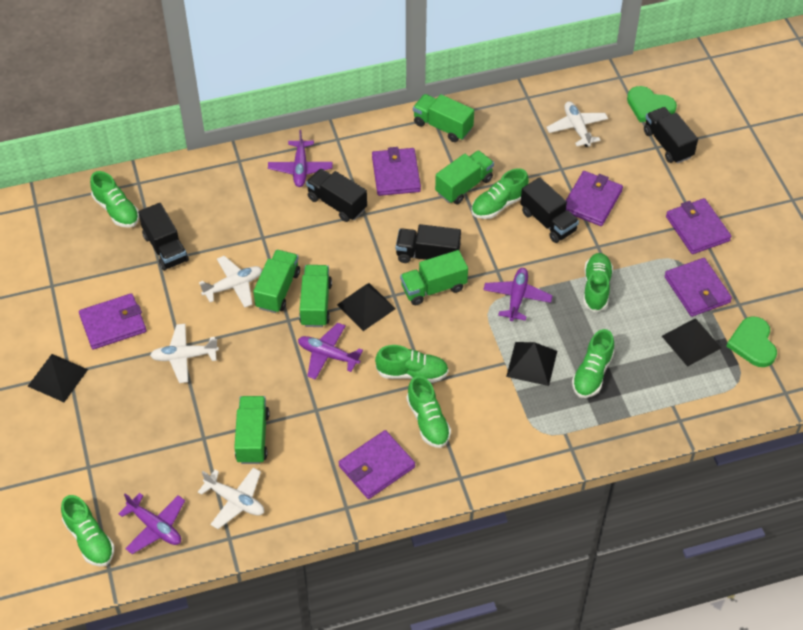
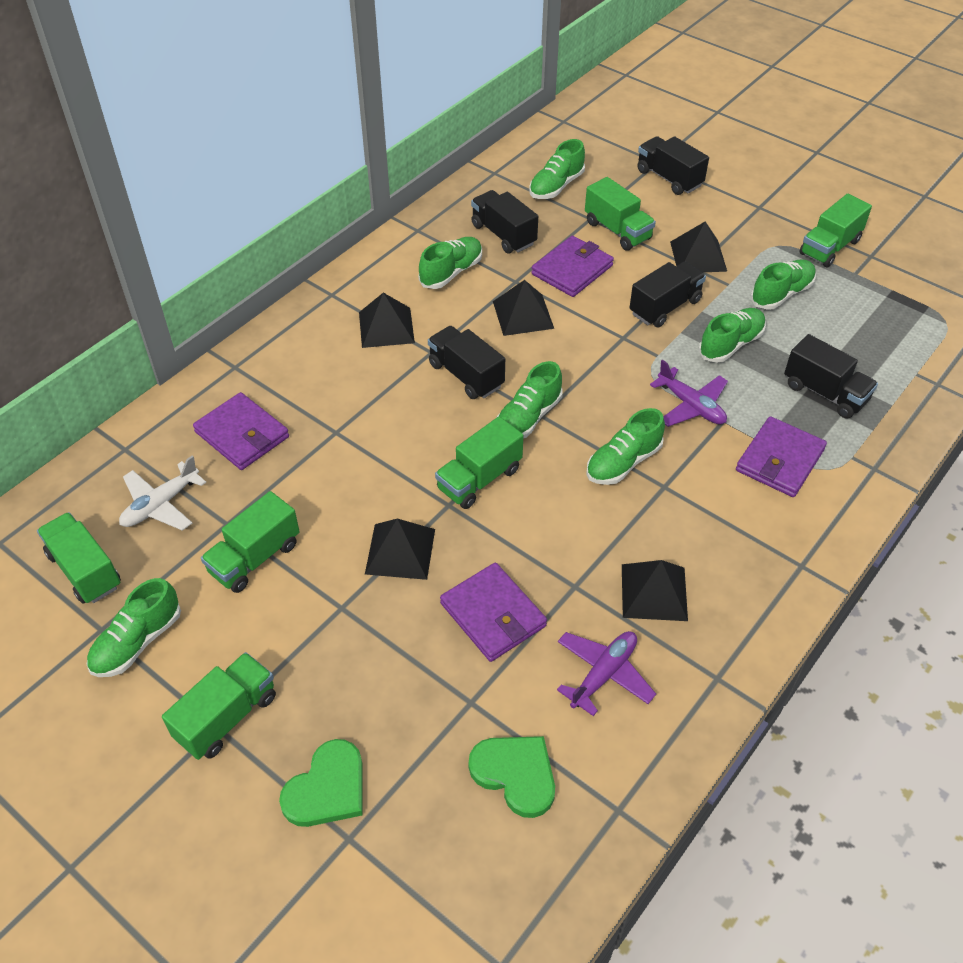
black pyramid: 4 -> 5
purple plane: 4 -> 2
purple wallet: 6 -> 4
white plane: 4 -> 1

